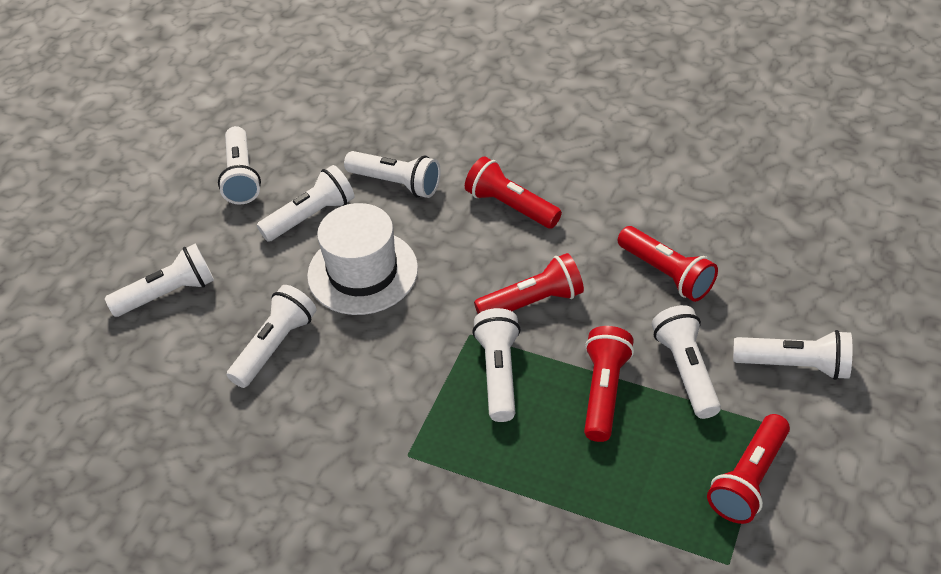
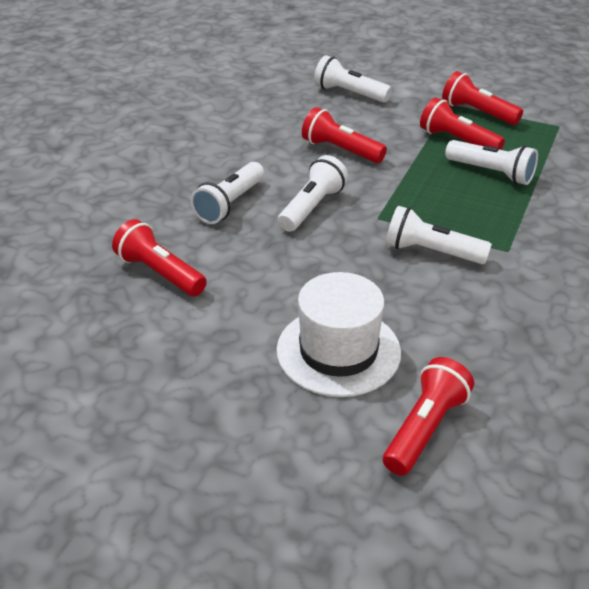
white flashlight: 8 -> 5

